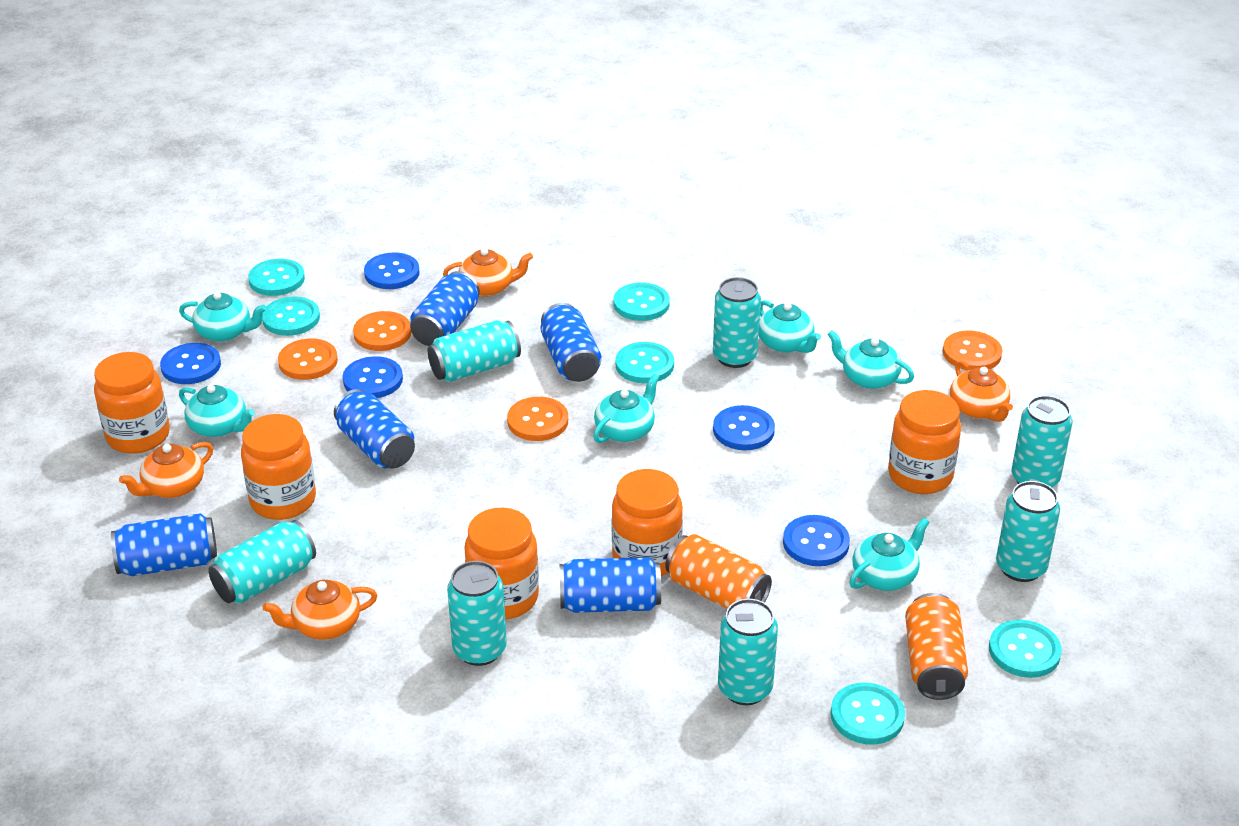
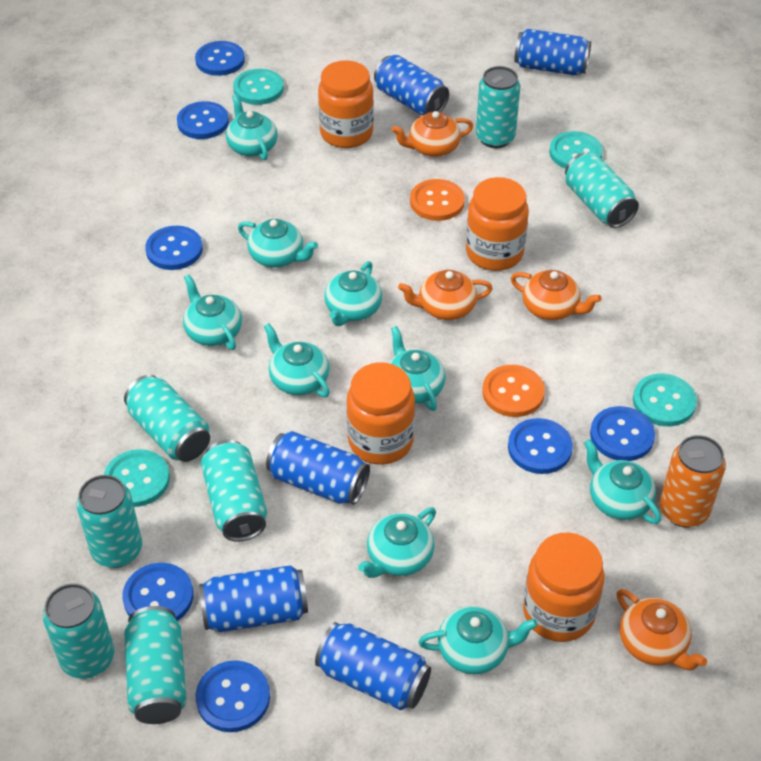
blue button: 5 -> 7
orange button: 4 -> 2
orange can: 2 -> 1
orange jar: 5 -> 4
turquoise button: 6 -> 4
turquoise teapot: 6 -> 9

